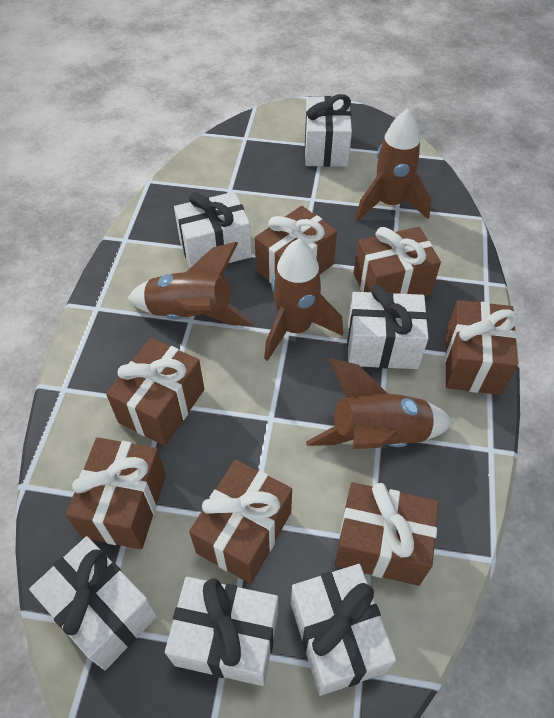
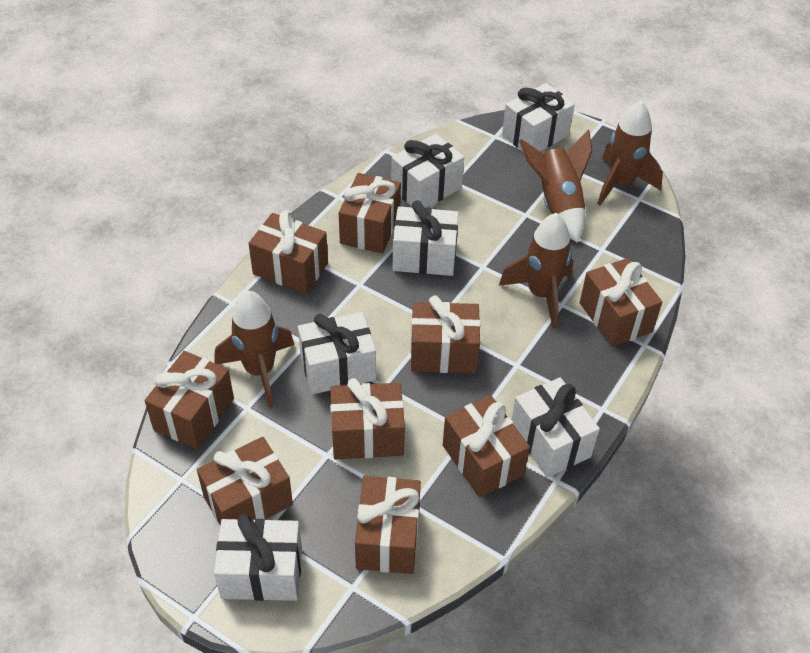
brown gift: 7 -> 9

